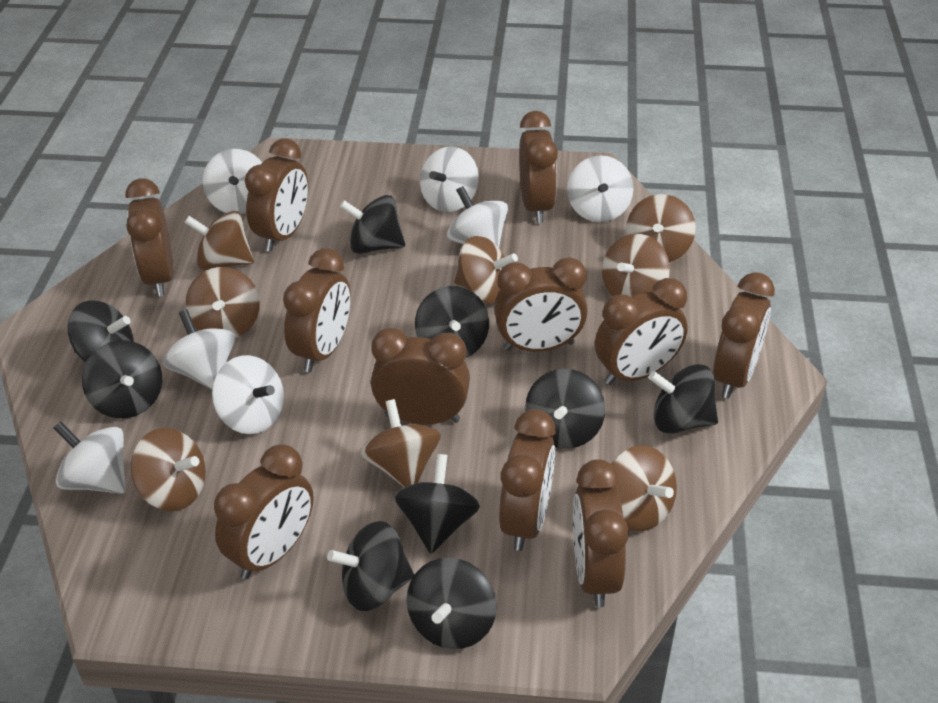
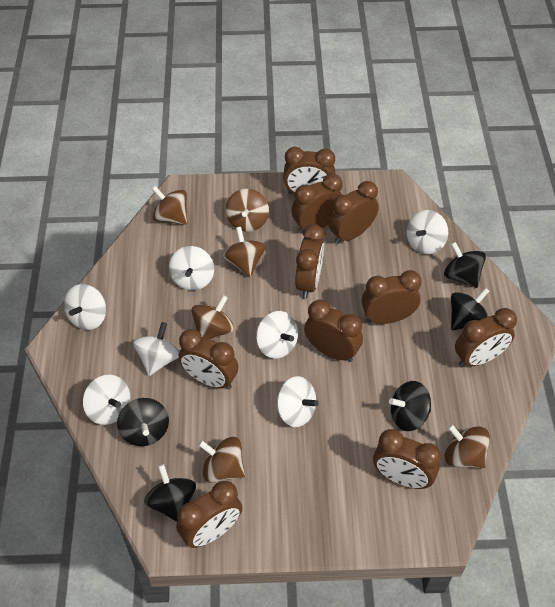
black spinning top: 9 -> 5
brown clock: 11 -> 10
brown spinning top: 8 -> 6

